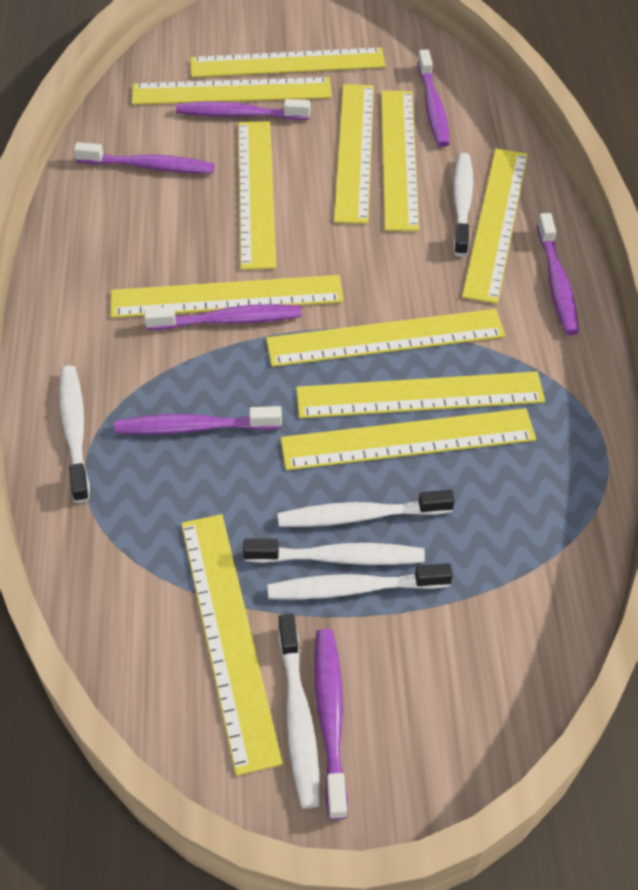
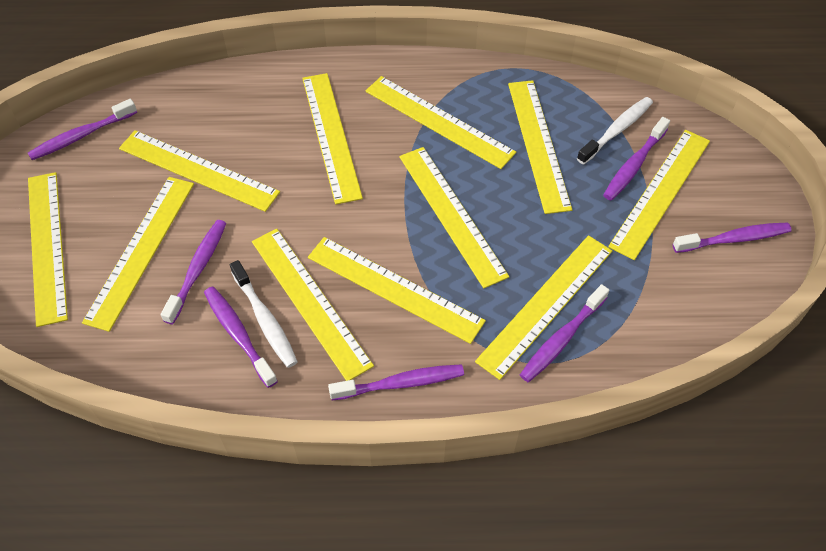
white toothbrush: 6 -> 2

